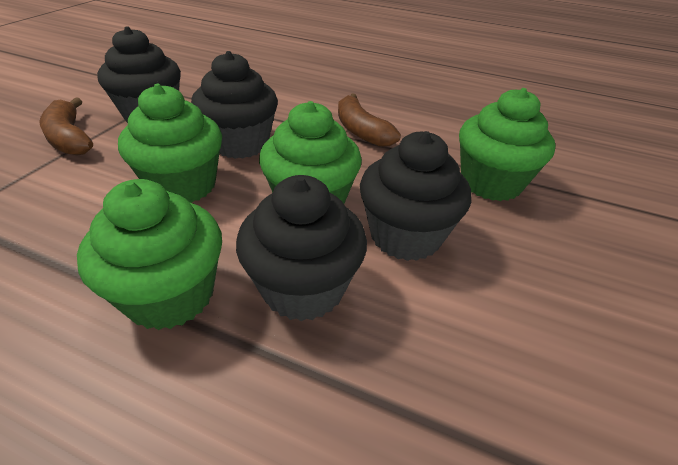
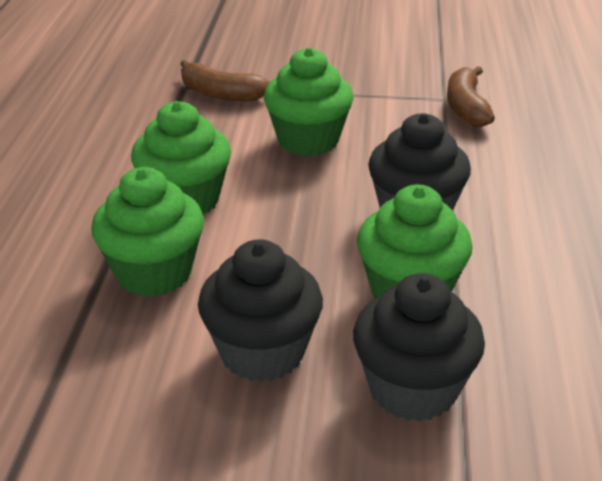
black cupcake: 4 -> 3

